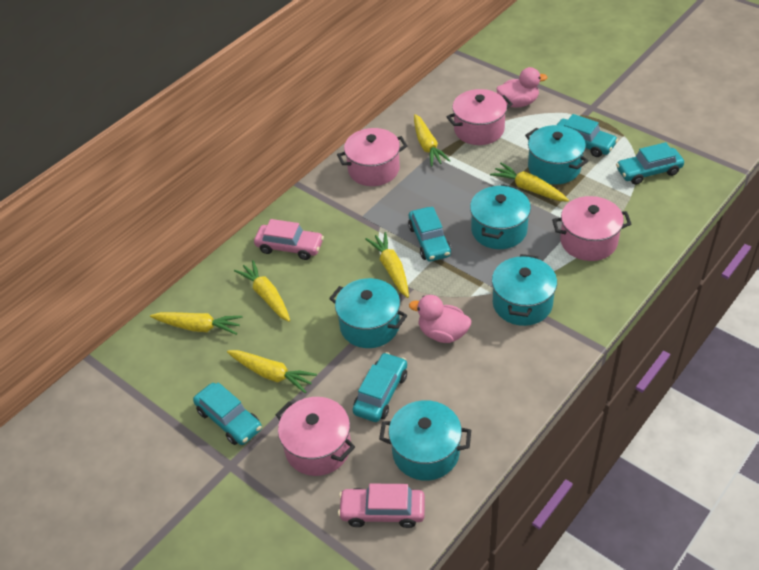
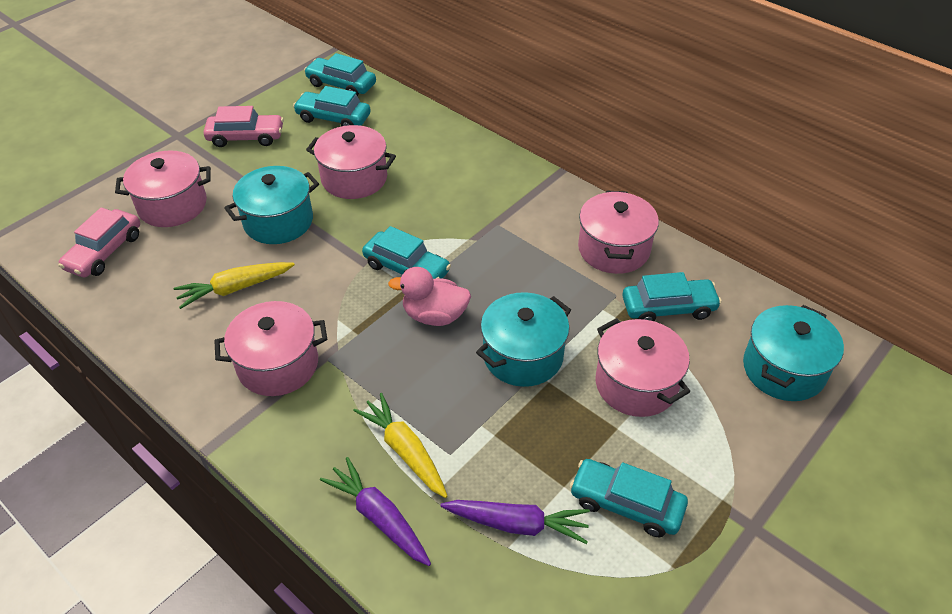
pink duck: 2 -> 1
pink pot: 4 -> 5
purple carrot: 0 -> 2
turquoise pot: 5 -> 3
yellow carrot: 6 -> 2

